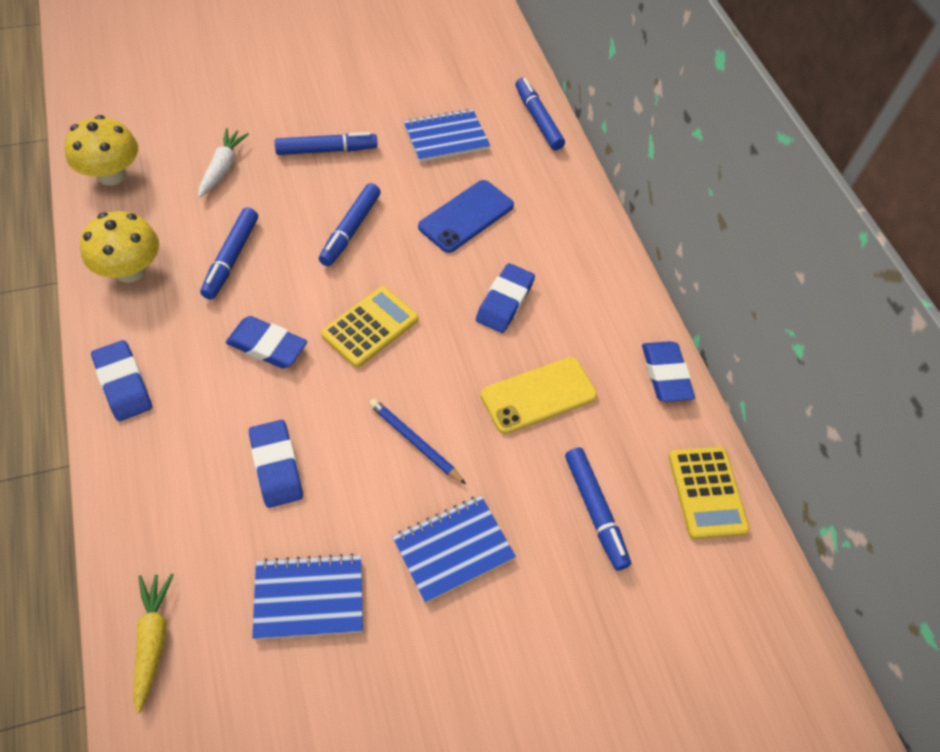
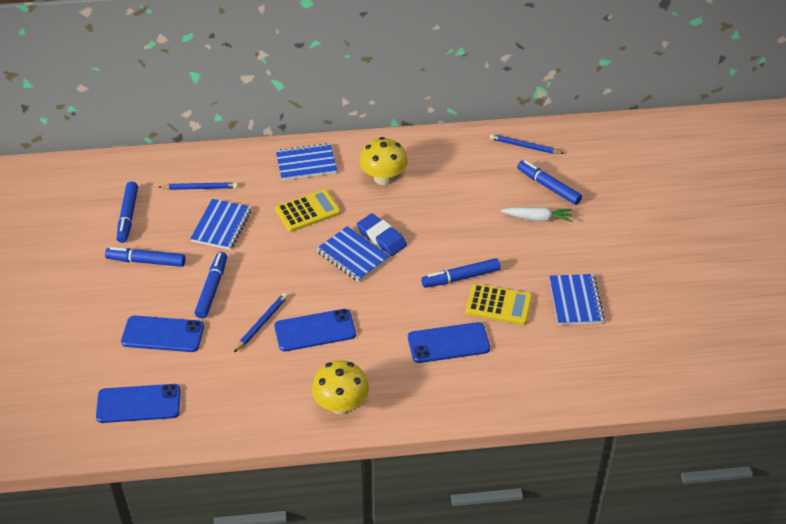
blue eraser: 5 -> 1
blue notebook: 3 -> 4
blue pencil: 1 -> 3
blue phone: 1 -> 4
yellow carrot: 1 -> 0
yellow phone: 1 -> 0

